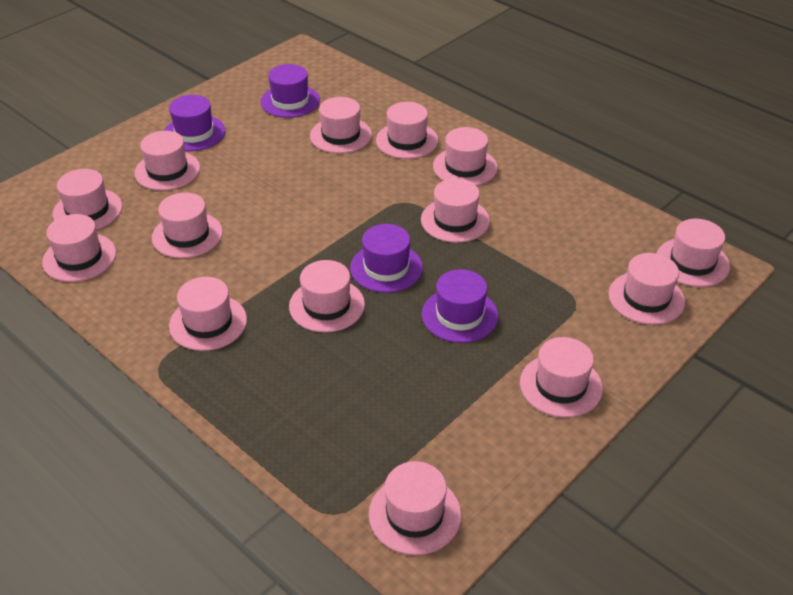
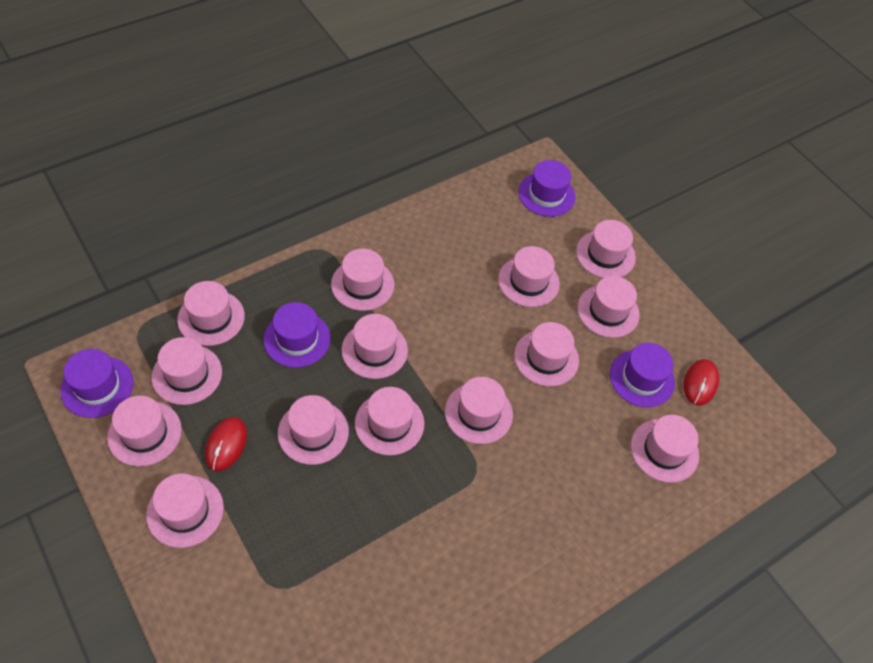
red mouse: 0 -> 2

